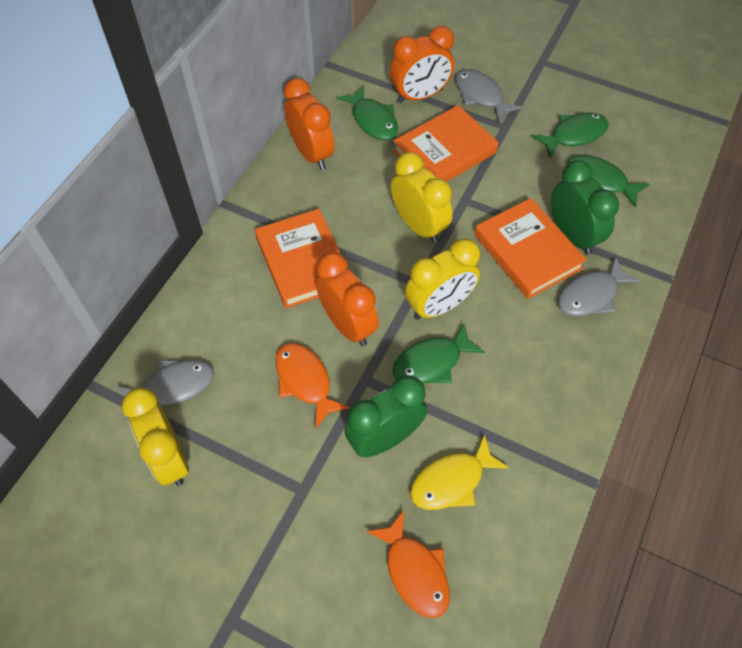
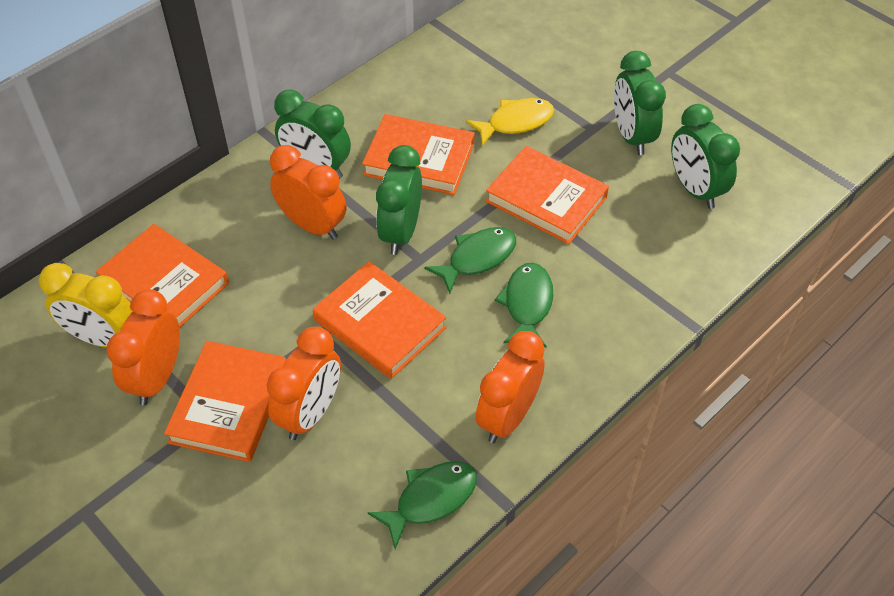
green clock: 2 -> 4
green fish: 4 -> 3
grey fish: 3 -> 0
orange book: 3 -> 5
orange clock: 3 -> 4
orange fish: 2 -> 0
yellow clock: 3 -> 1

